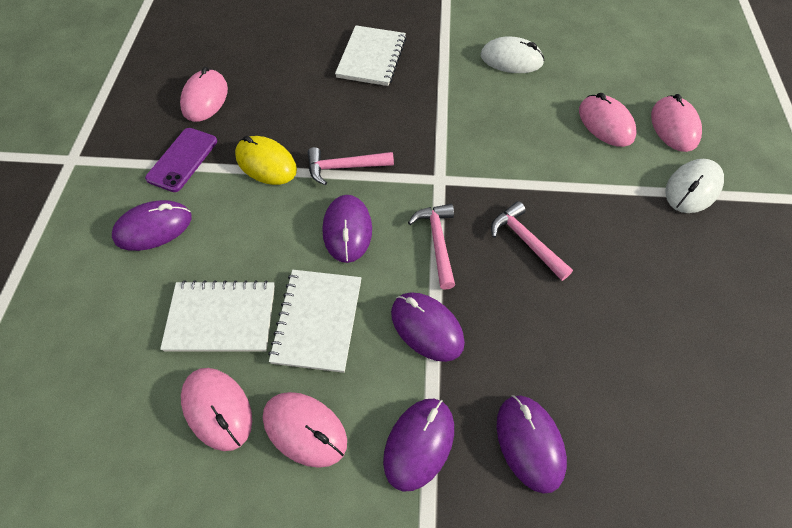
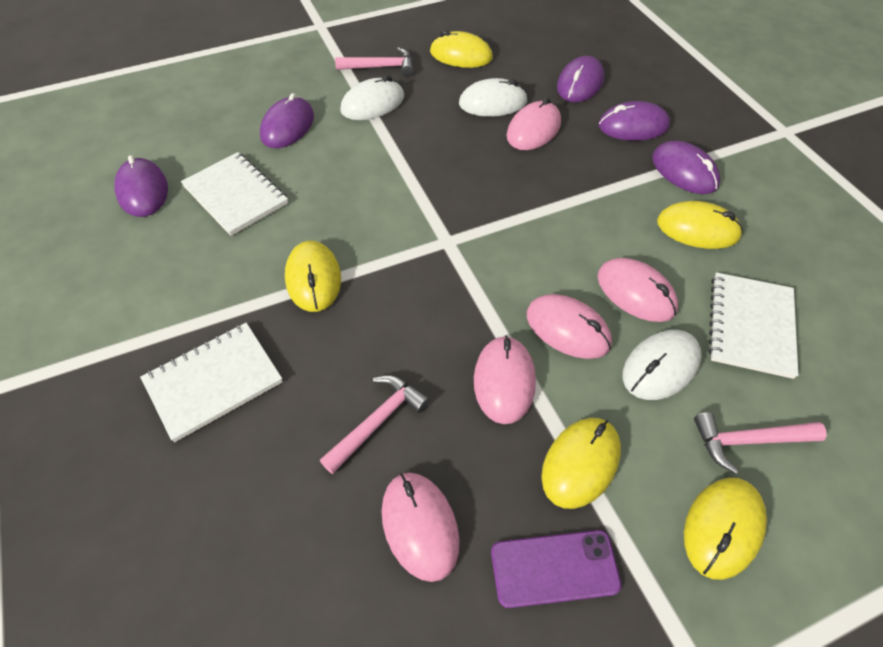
white mouse: 2 -> 3
yellow mouse: 1 -> 5

